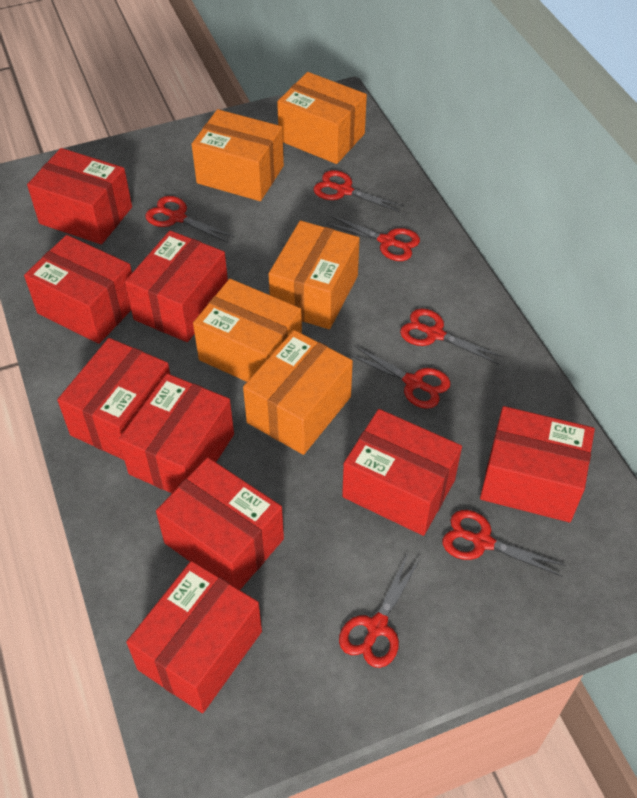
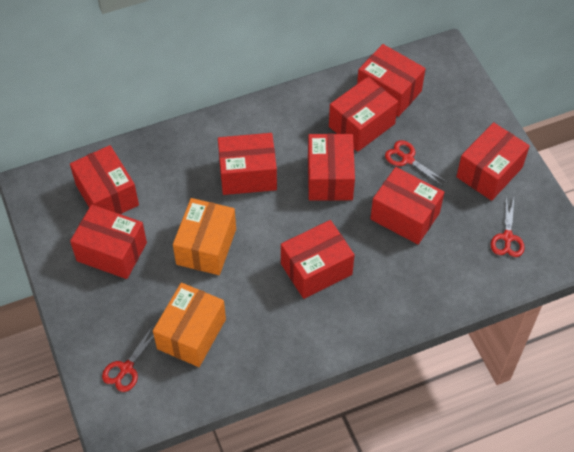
orange box: 5 -> 2
red scissors: 7 -> 3

